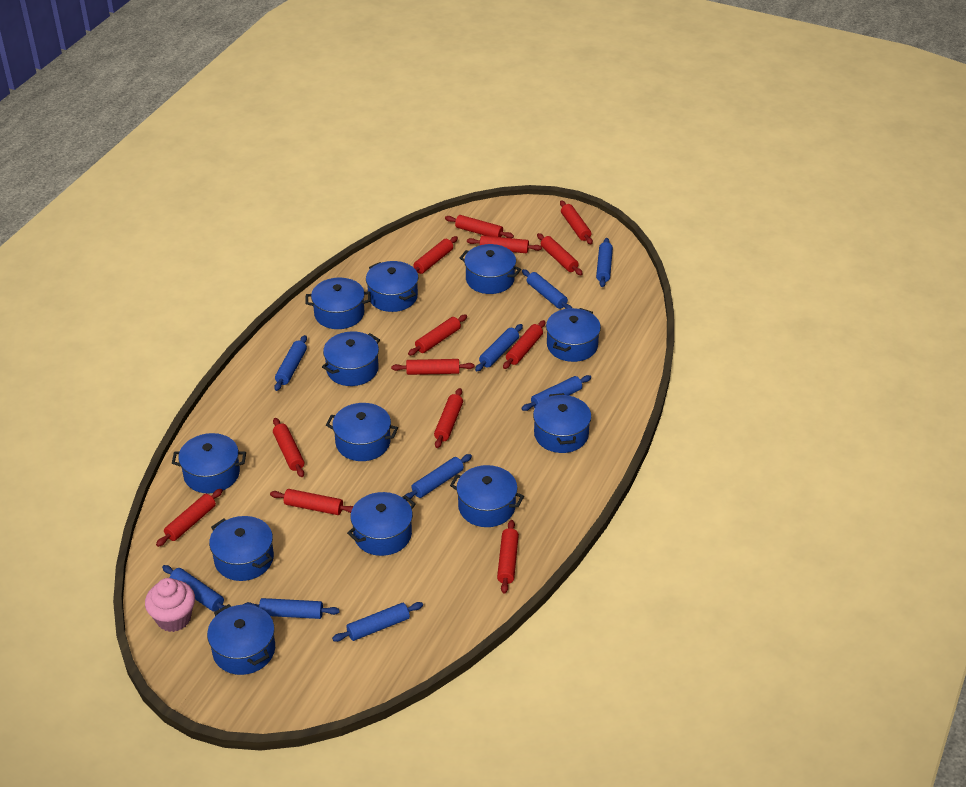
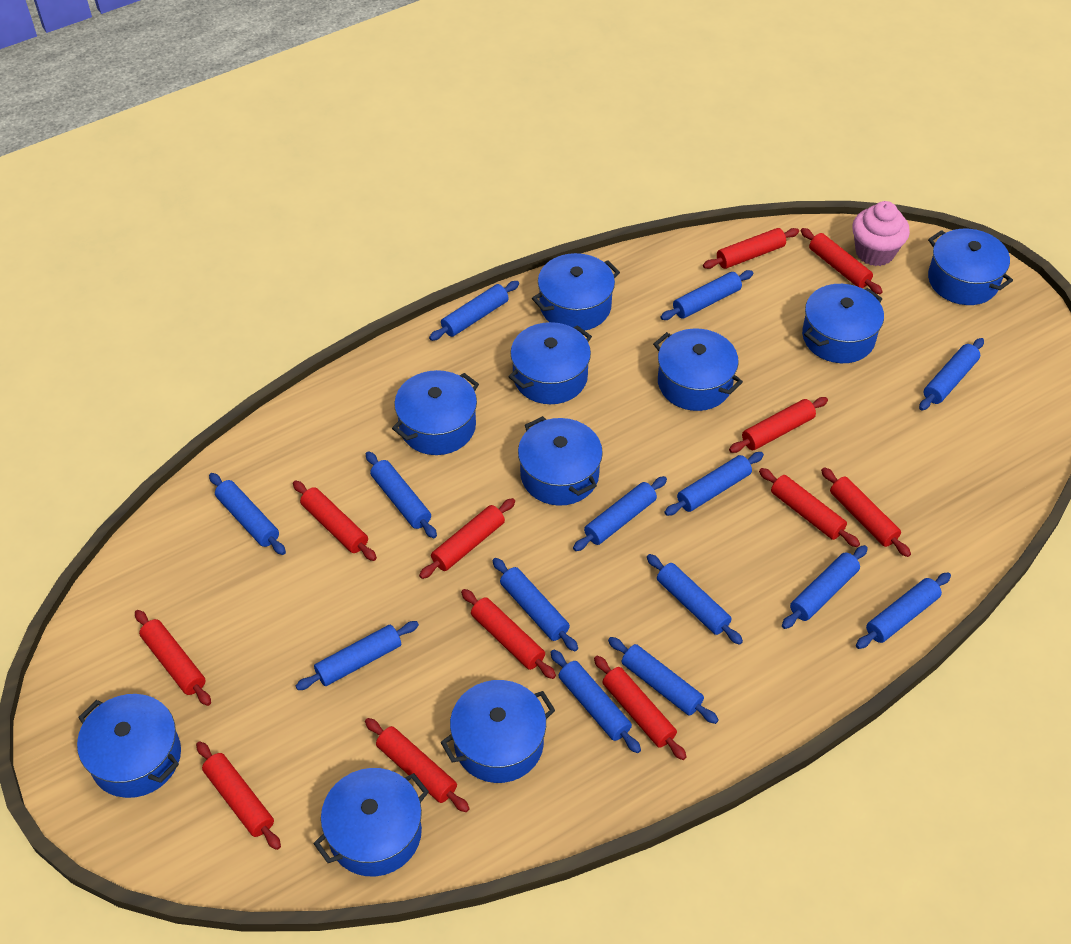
blue pot: 12 -> 10
blue rolling pin: 9 -> 14
red rolling pin: 13 -> 12

